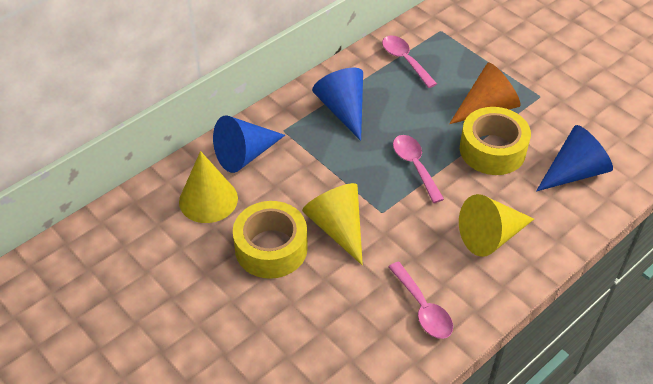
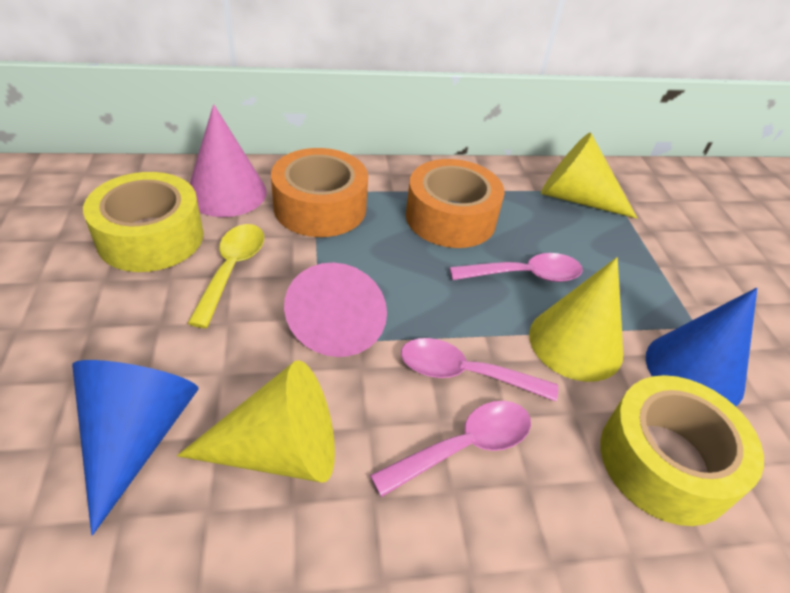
blue cone: 3 -> 2
orange cone: 1 -> 0
orange tape: 0 -> 2
pink cone: 0 -> 2
yellow spoon: 0 -> 1

